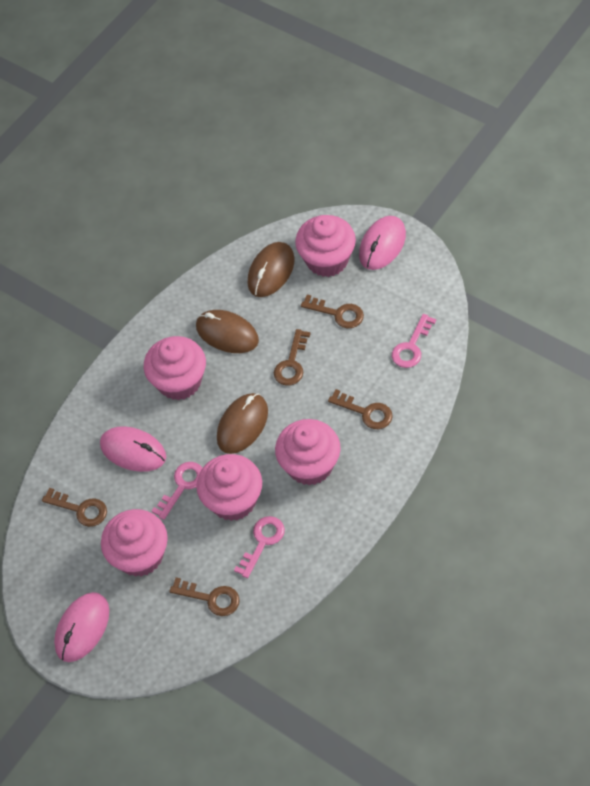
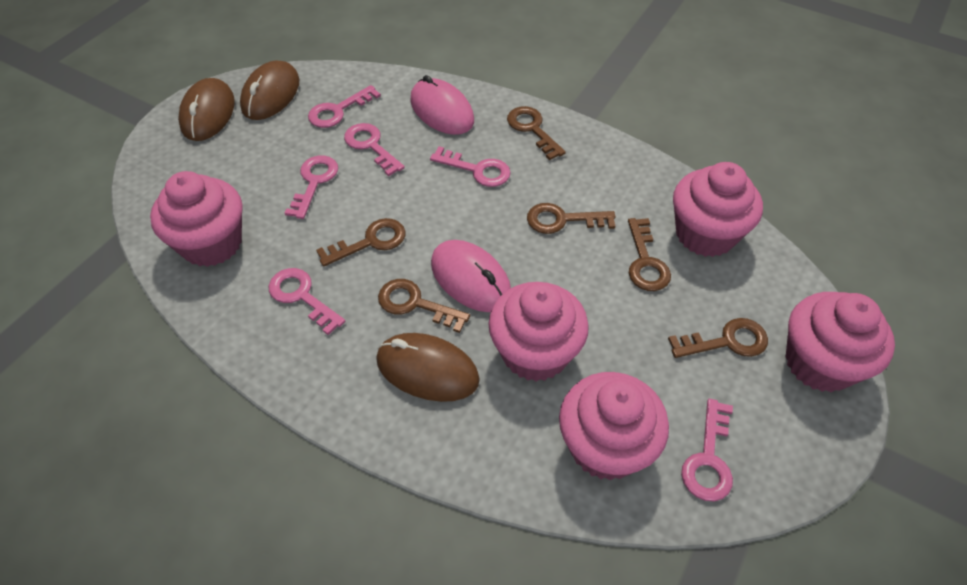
brown key: 5 -> 6
pink key: 3 -> 6
pink mouse: 3 -> 2

